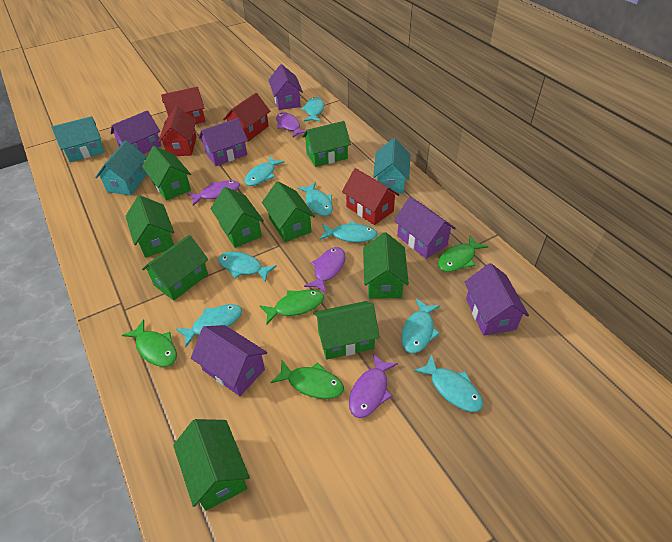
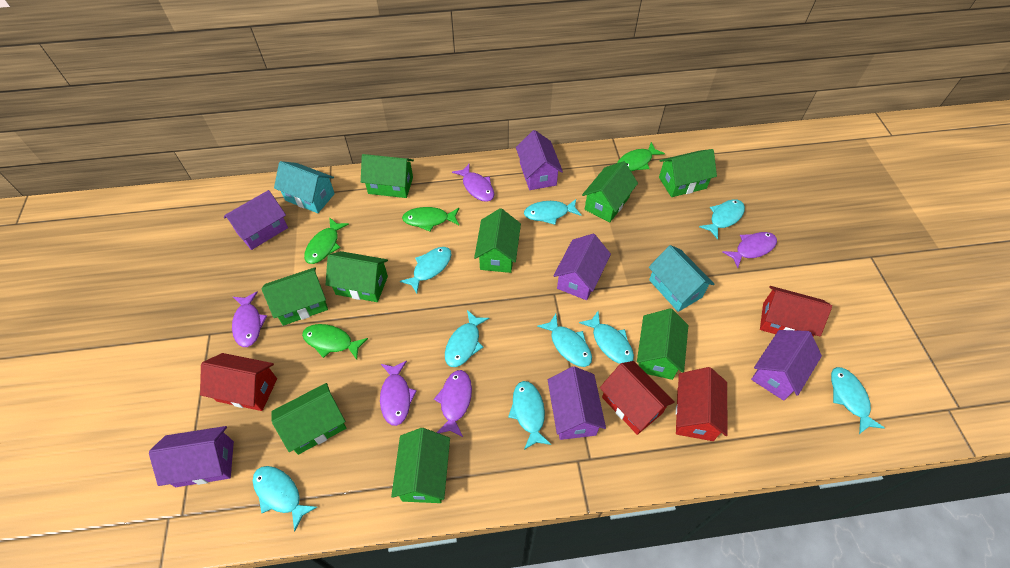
purple fish: 4 -> 5
turquoise fish: 8 -> 9
turquoise house: 3 -> 2

